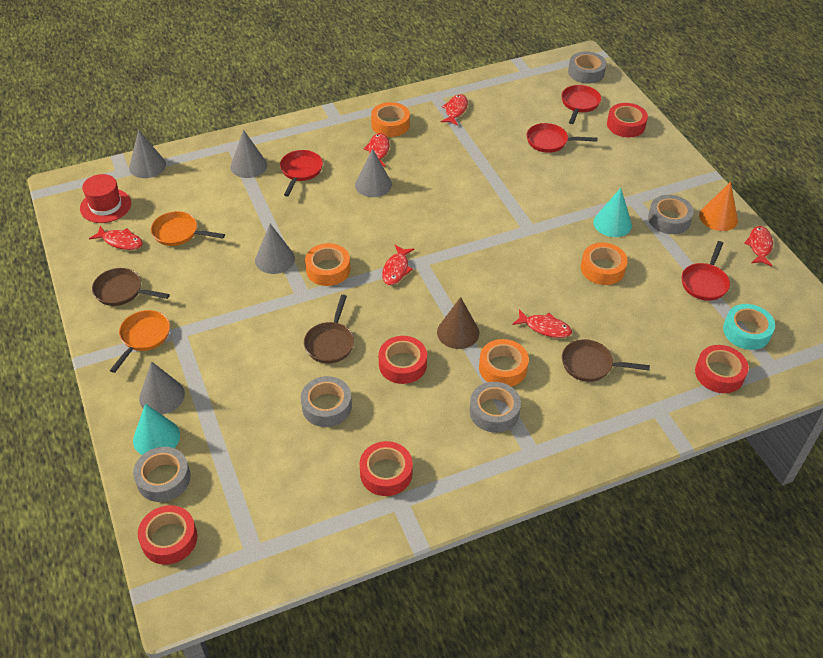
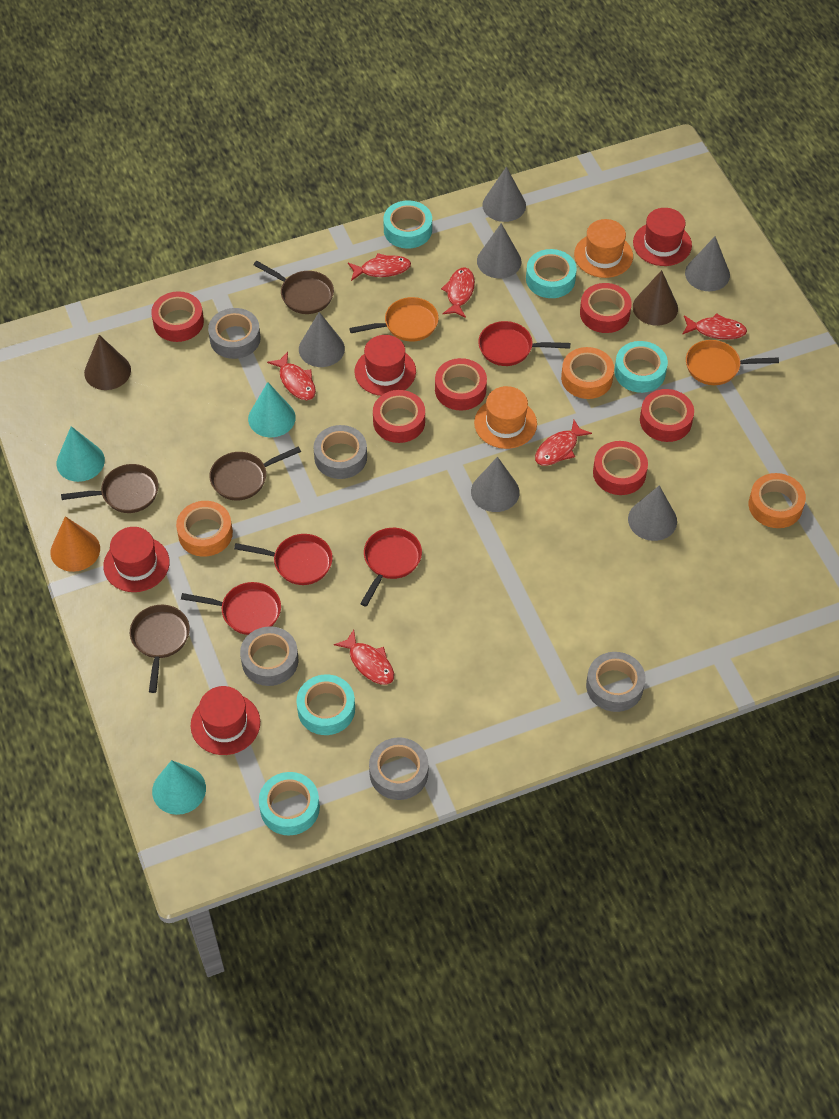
brown cone: 1 -> 2
brown pan: 3 -> 4
grey cone: 5 -> 6
orange hat: 0 -> 2
orange tape: 4 -> 3
red hat: 1 -> 4
red tape: 5 -> 6
turquoise cone: 2 -> 3
turquoise tape: 1 -> 5

